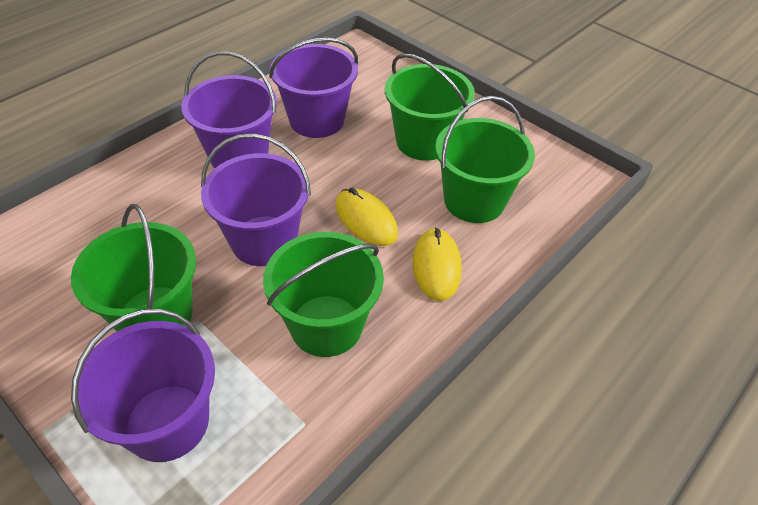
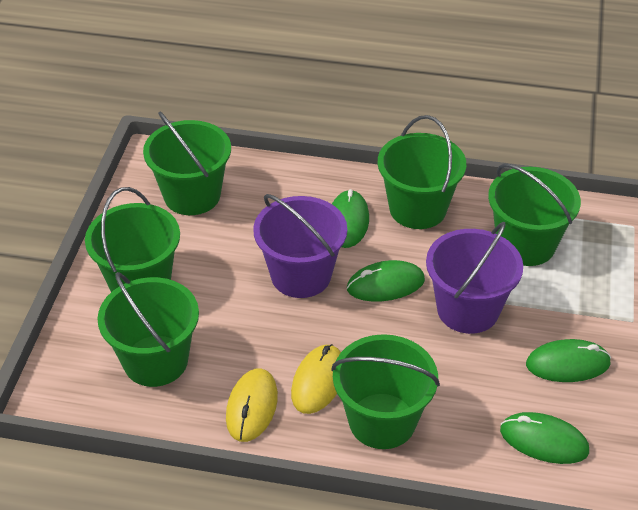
green bucket: 4 -> 6
green mouse: 0 -> 4
purple bucket: 4 -> 2

